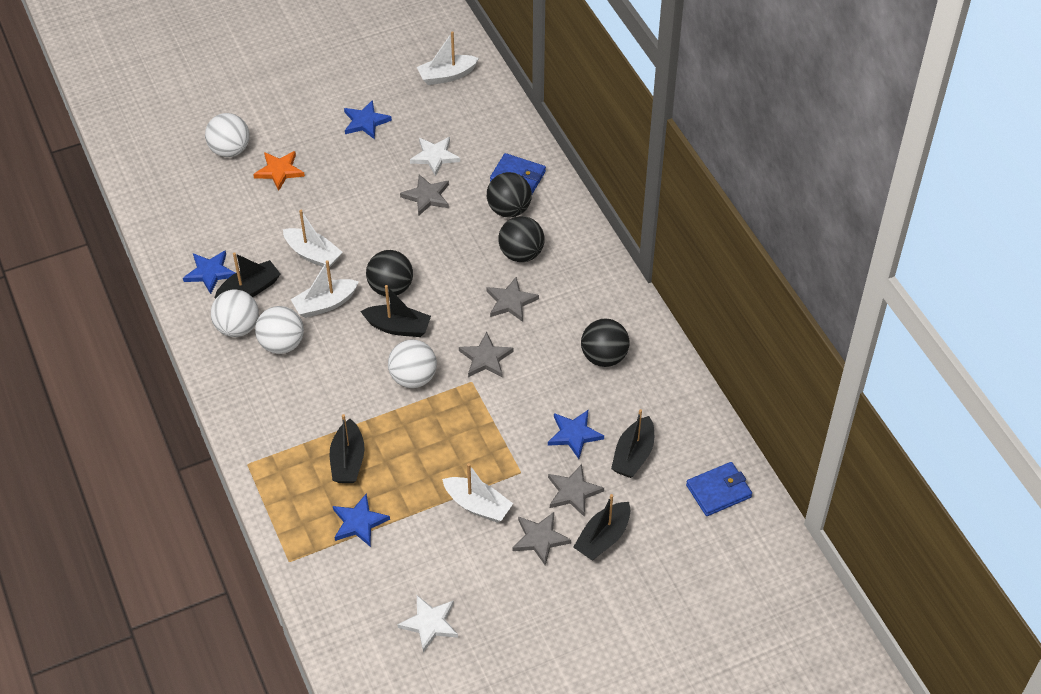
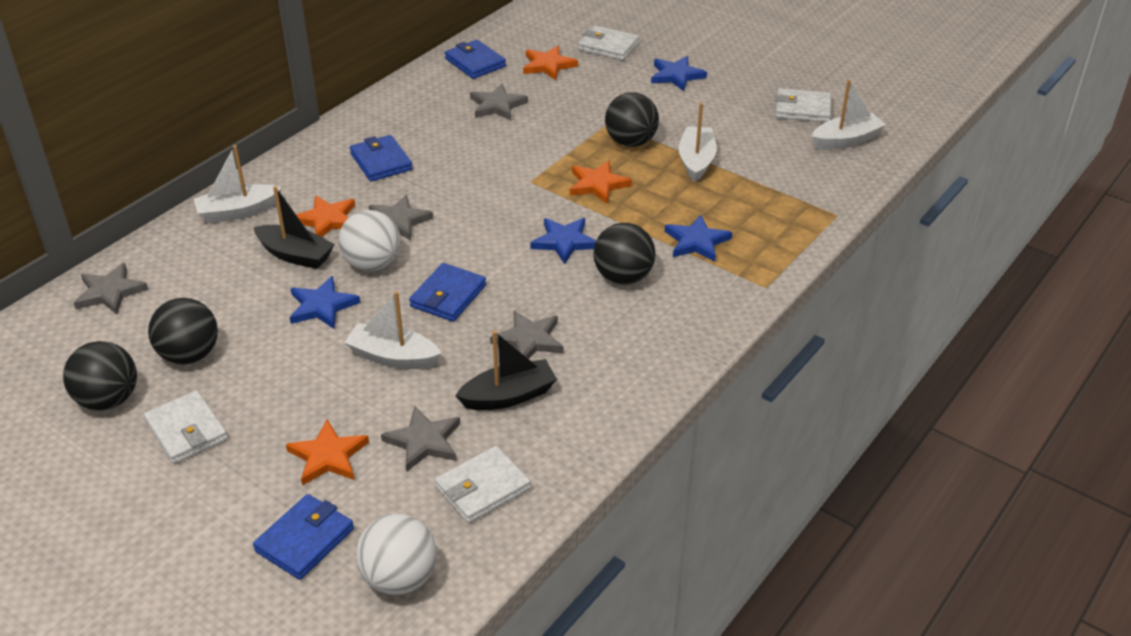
black boat: 5 -> 2
blue wallet: 2 -> 4
orange star: 1 -> 4
white ball: 4 -> 2
white star: 2 -> 0
white wallet: 0 -> 4

